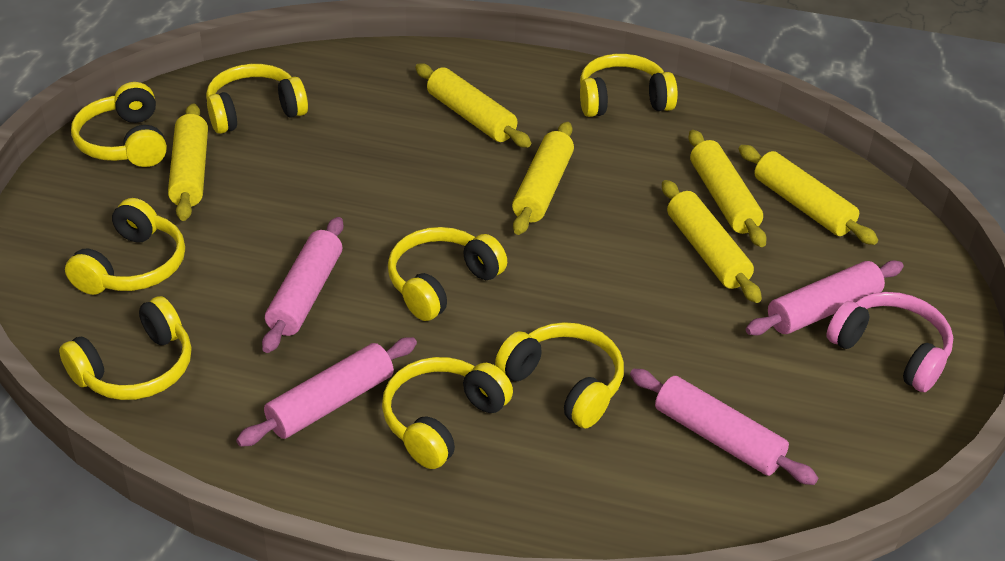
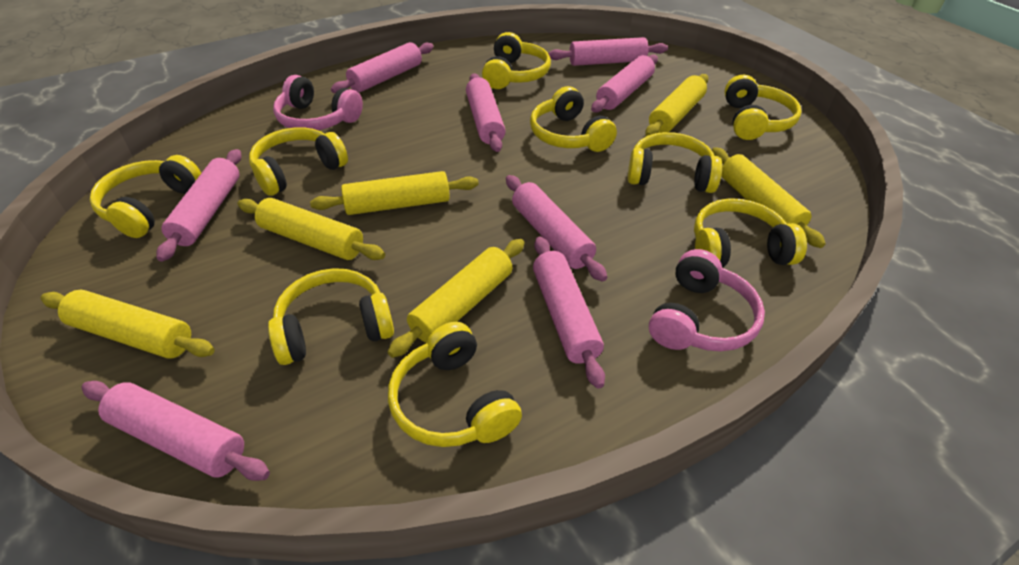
pink headphones: 1 -> 2
pink rolling pin: 4 -> 8
yellow headphones: 8 -> 9

